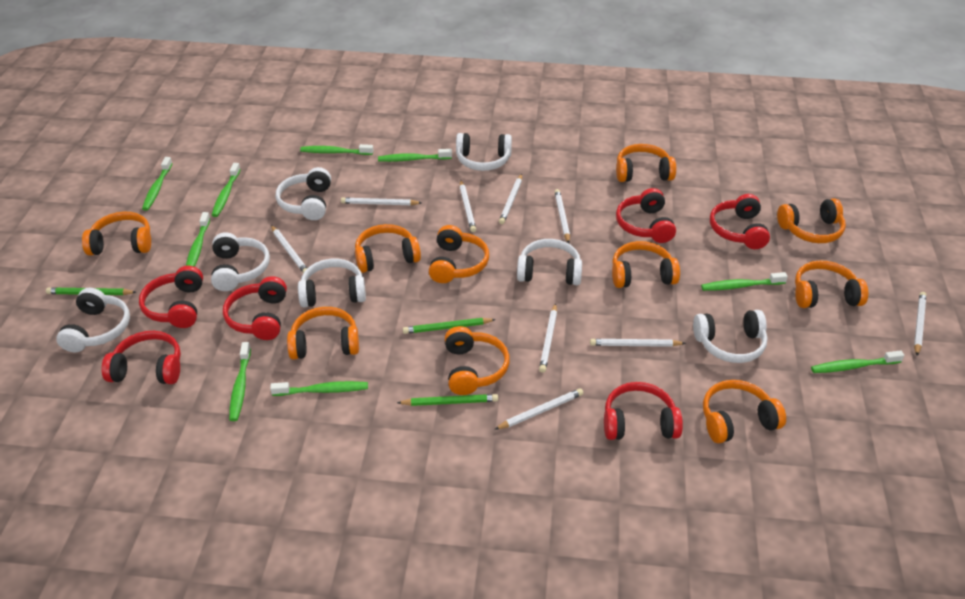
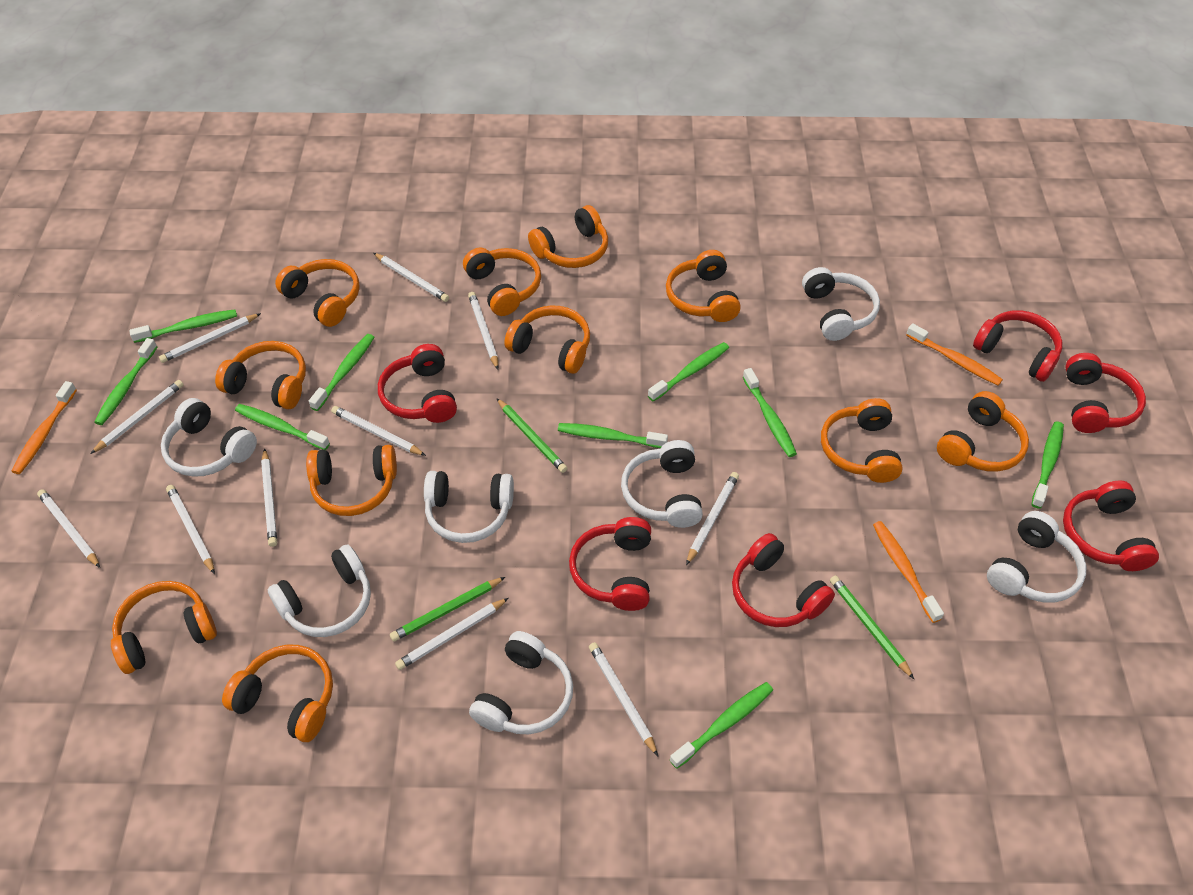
orange headphones: 10 -> 11
orange toothbrush: 0 -> 3
white pencil: 9 -> 11

